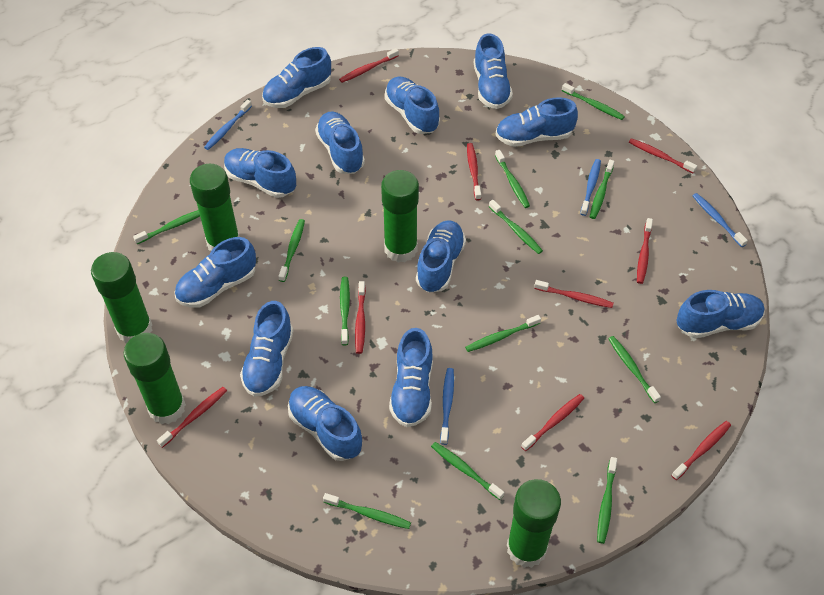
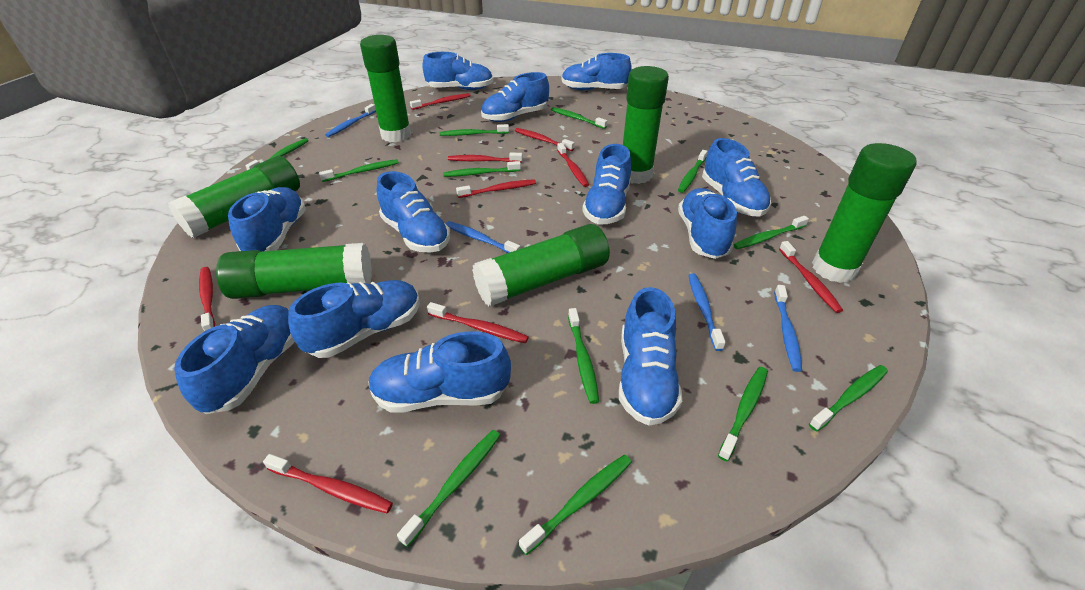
green glue stick: 5 -> 6

